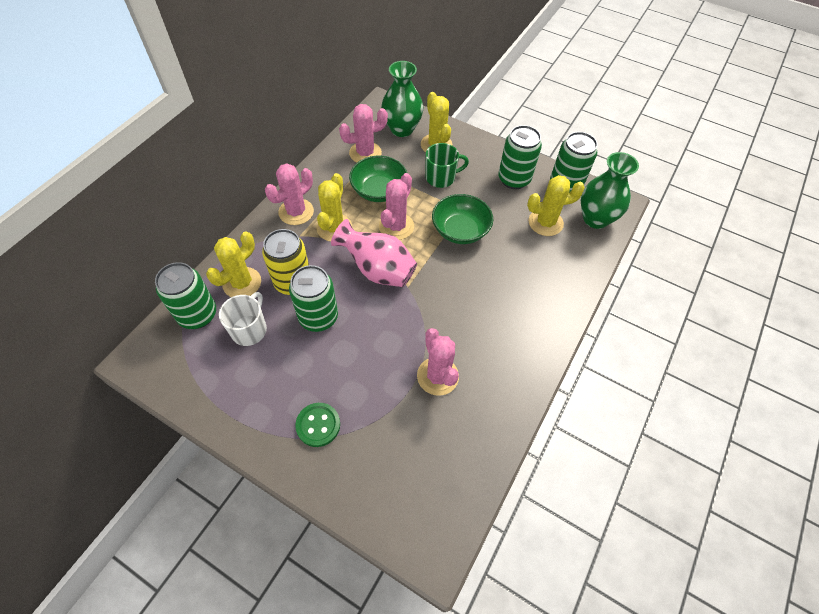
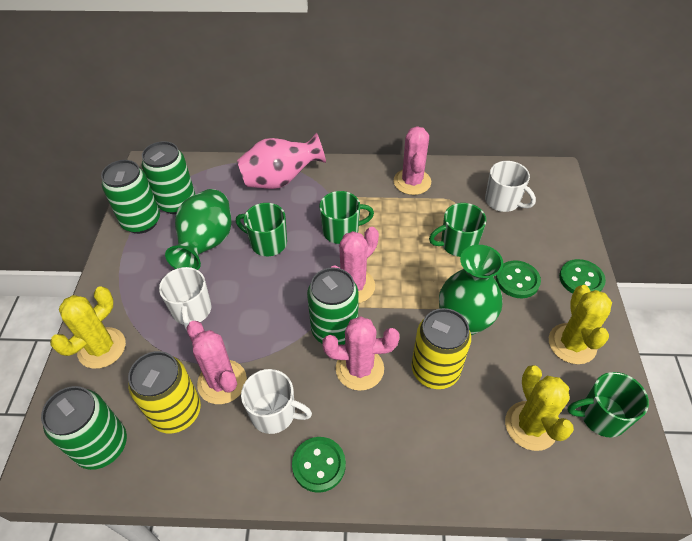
green bowl: 2 -> 0
green button: 1 -> 3
green mug: 1 -> 4
white mug: 1 -> 3
yellow cactus: 4 -> 3
yellow can: 1 -> 2

